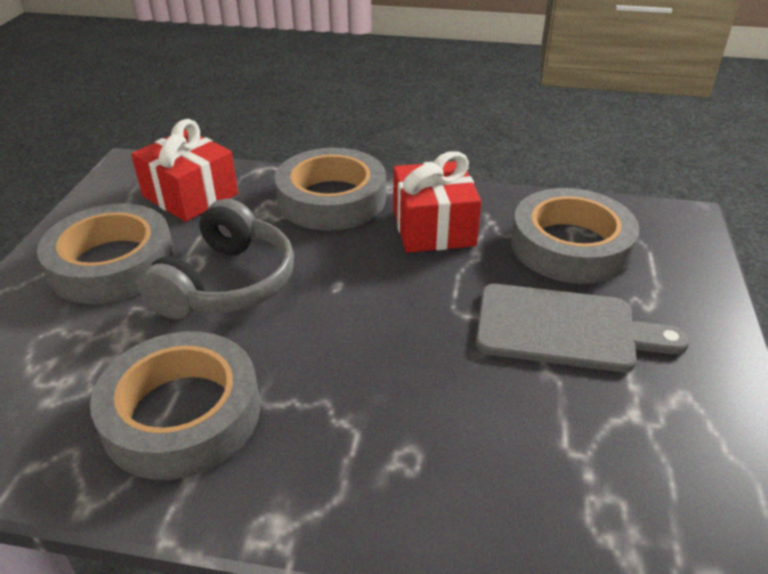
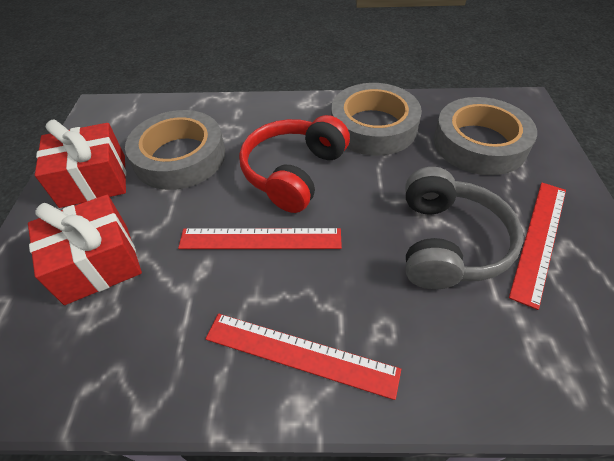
grey cutting board: 1 -> 0
grey tape: 4 -> 3
red headphones: 0 -> 1
red ruler: 0 -> 3

